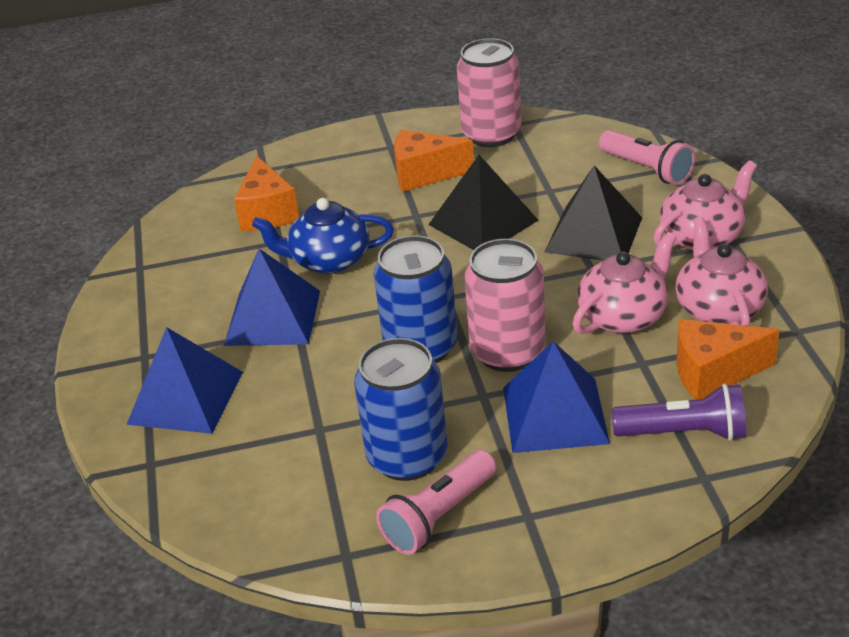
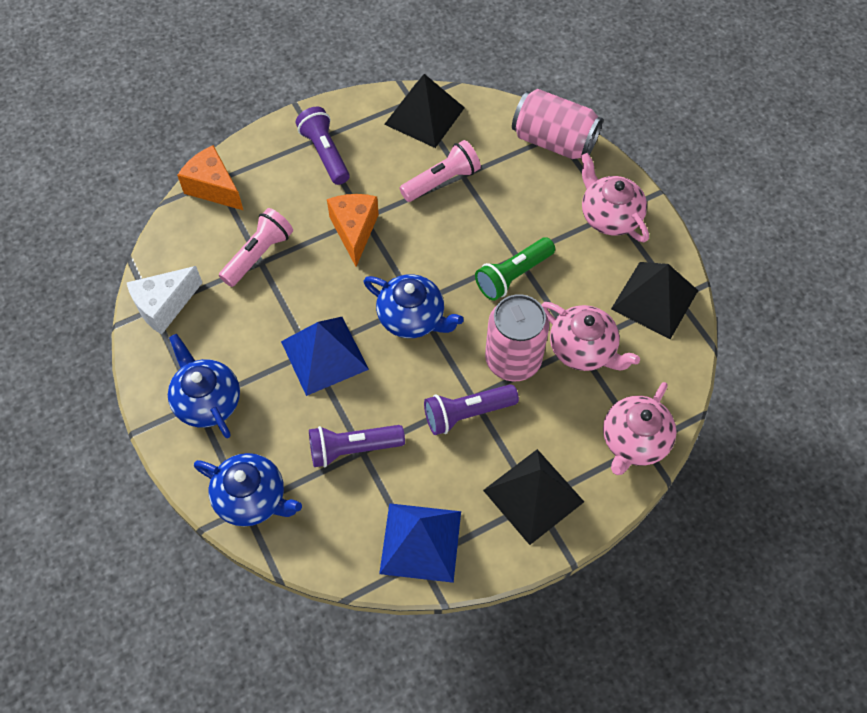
black pyramid: 2 -> 3
blue can: 2 -> 0
blue pyramid: 3 -> 2
blue teapot: 1 -> 3
green flashlight: 0 -> 1
orange cheese: 3 -> 2
purple flashlight: 1 -> 3
white cheese: 0 -> 1

